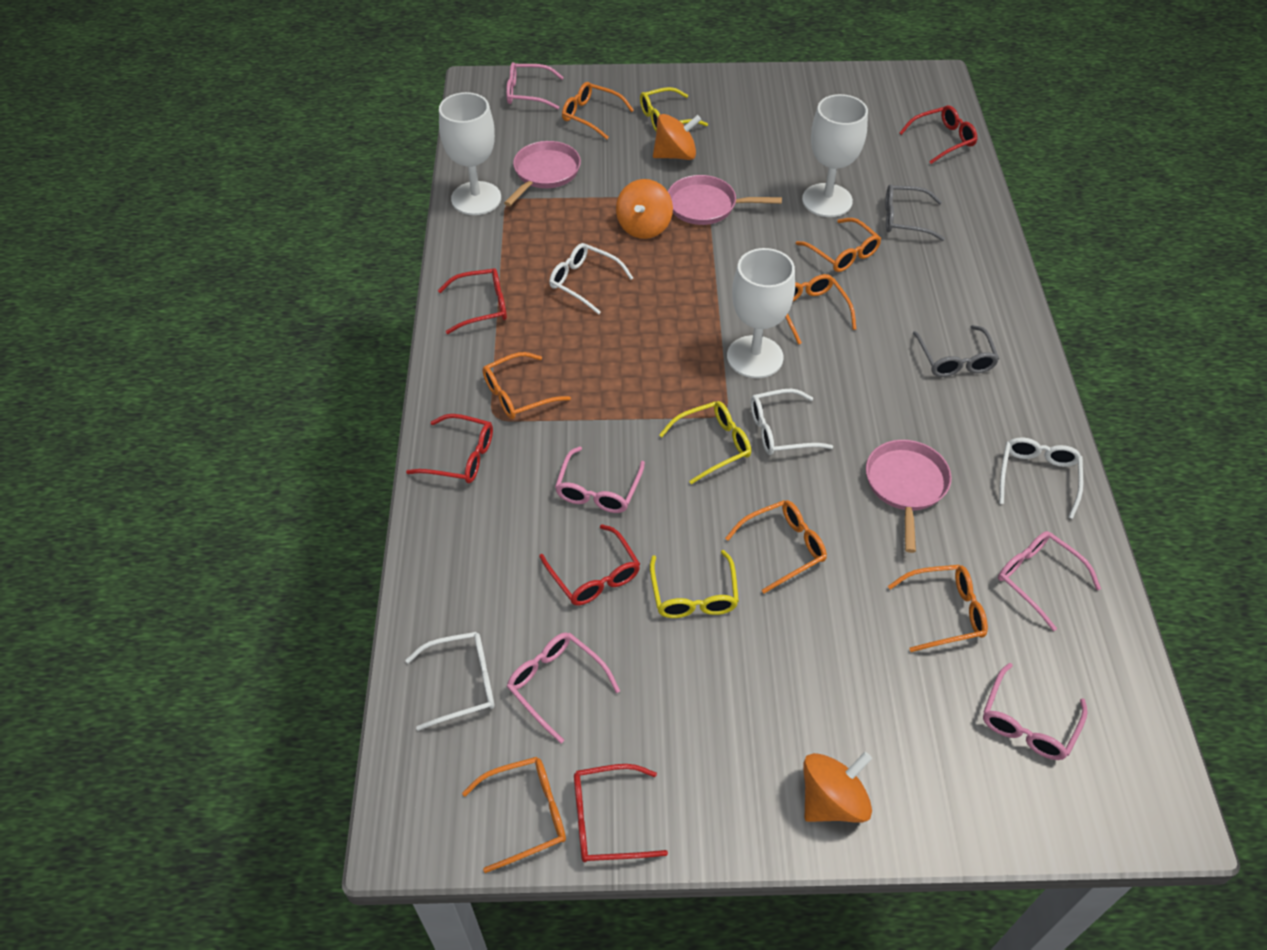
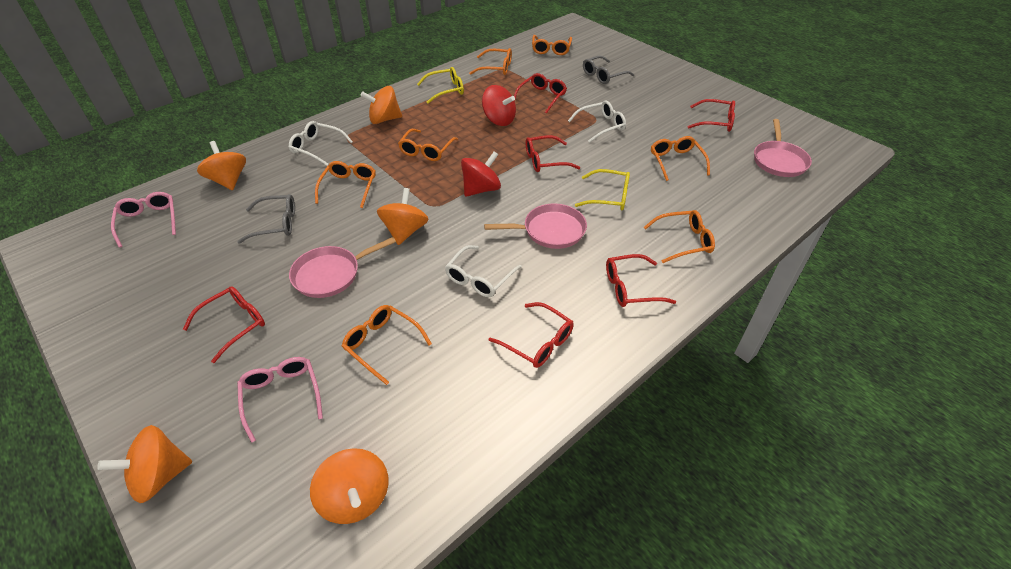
orange spinning top: 3 -> 5
pink glasses: 5 -> 2
red glasses: 5 -> 6
red spinning top: 0 -> 2
white glasses: 4 -> 3
white goblet: 3 -> 0
yellow glasses: 3 -> 2

